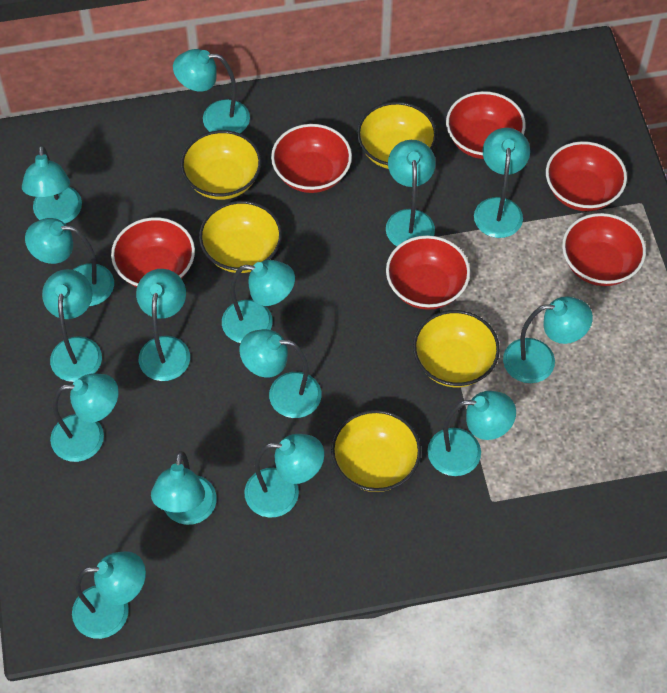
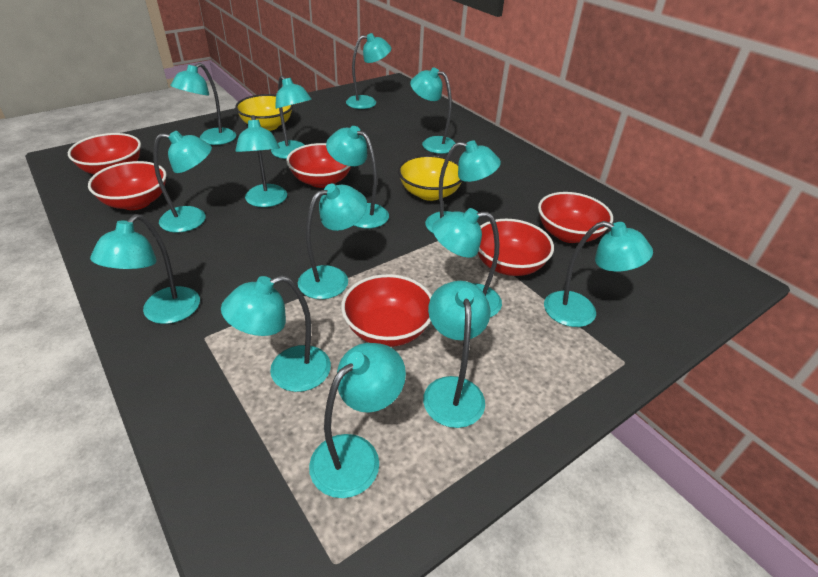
yellow bowl: 5 -> 2

